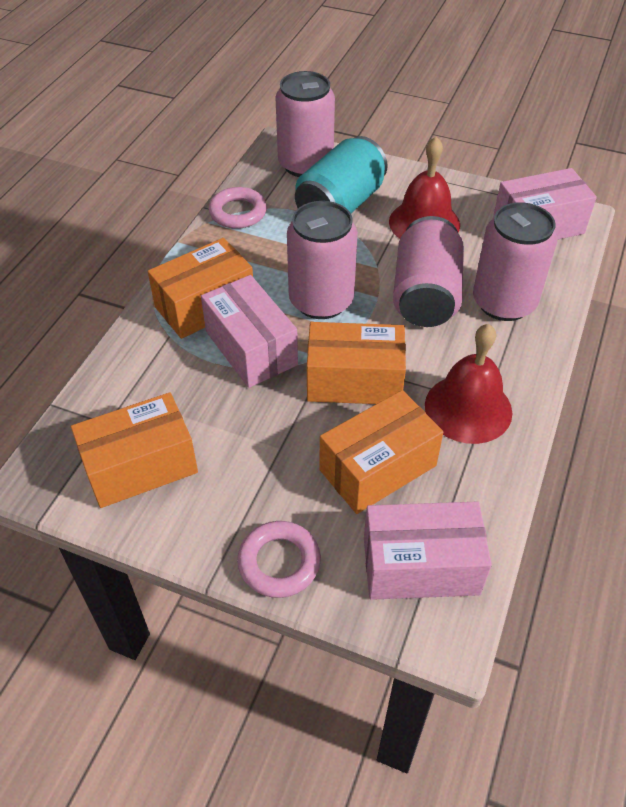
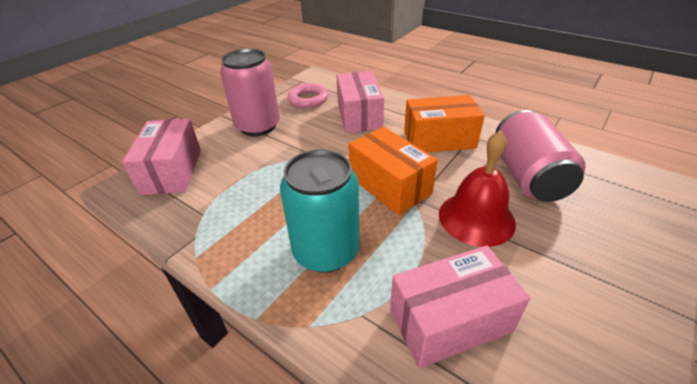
orange box: 4 -> 2
pink can: 4 -> 2
pink ring: 2 -> 1
red bell: 2 -> 1

